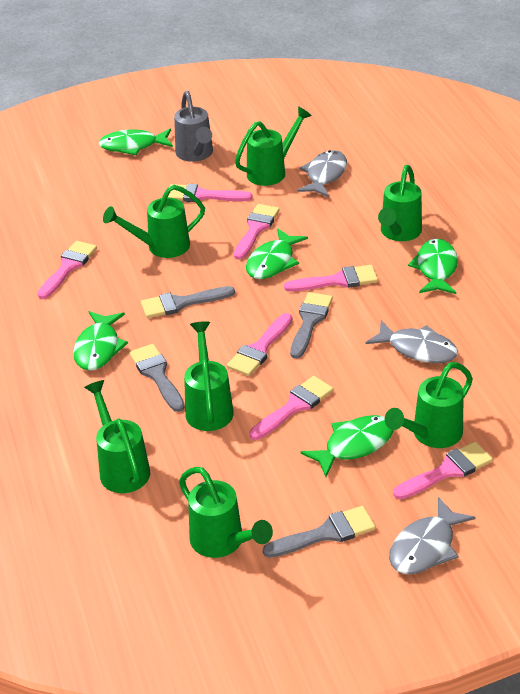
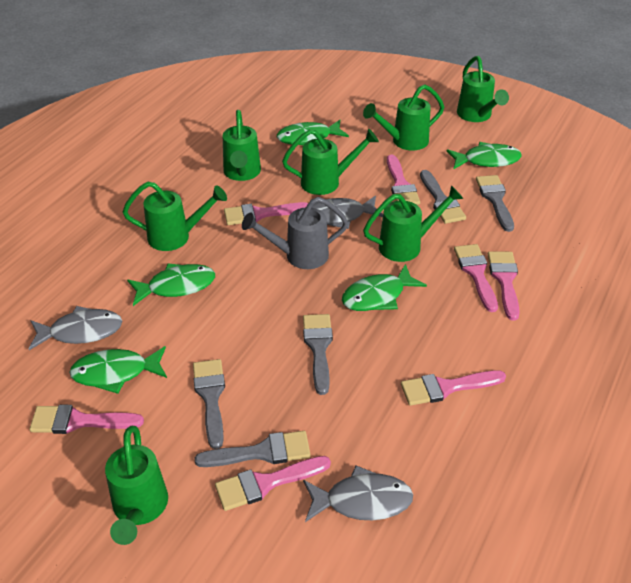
grey brush: 4 -> 5

